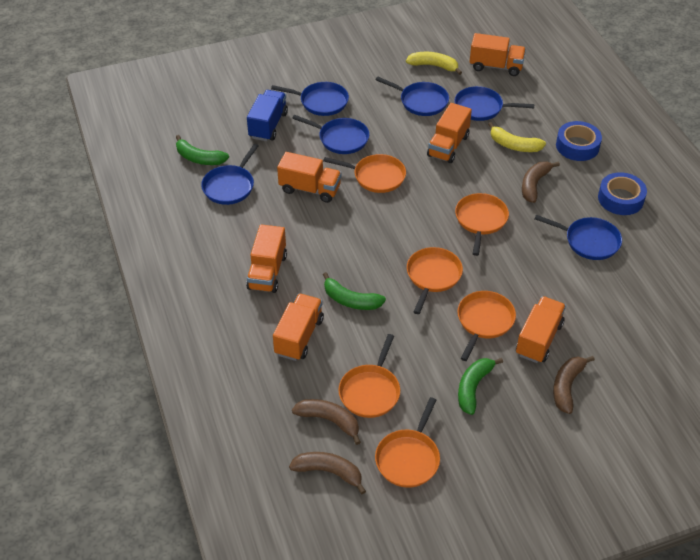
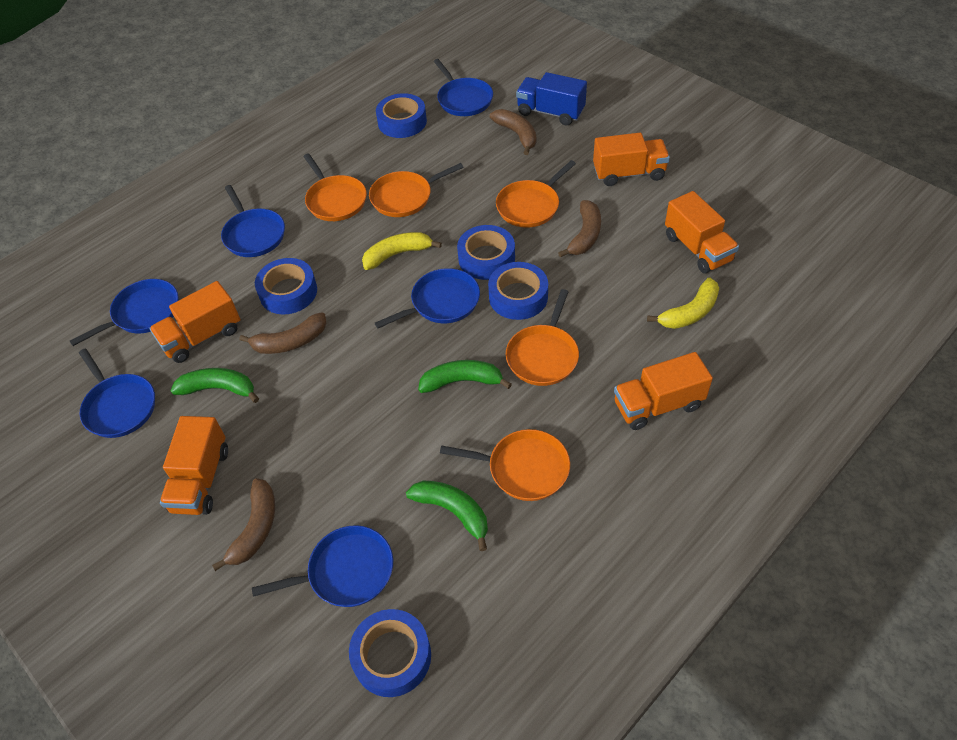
blue tape: 2 -> 5
orange pan: 6 -> 5
orange truck: 6 -> 5

